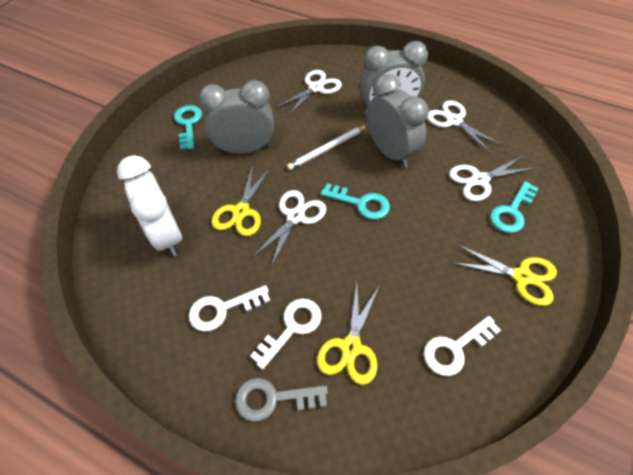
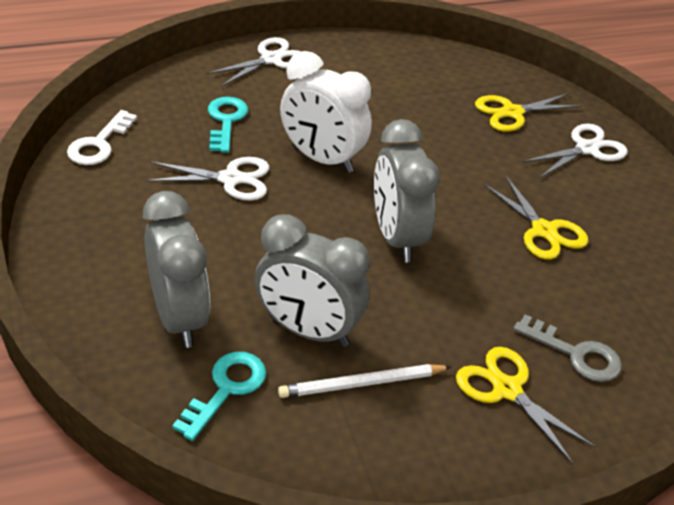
turquoise key: 3 -> 2
white key: 3 -> 1
white scissors: 4 -> 3

